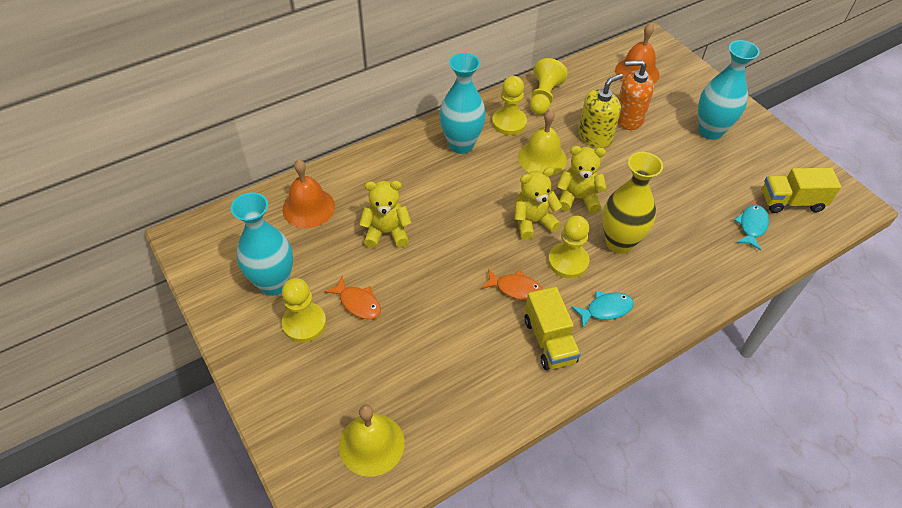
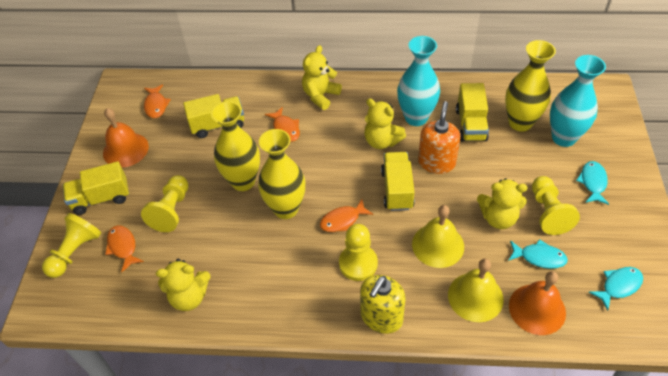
orange fish: 2 -> 4
turquoise fish: 2 -> 3
turquoise vase: 3 -> 2
yellow teddy bear: 3 -> 4
yellow truck: 2 -> 4
yellow vase: 1 -> 3

